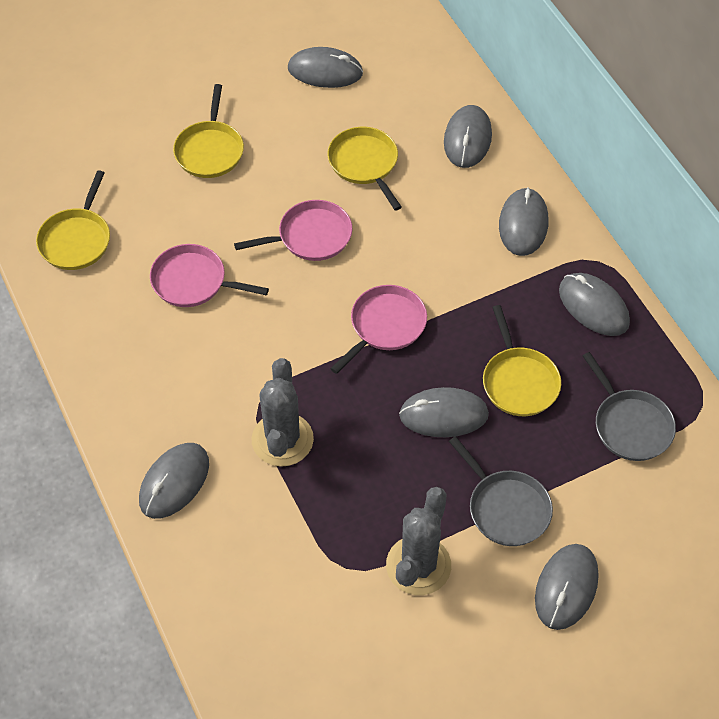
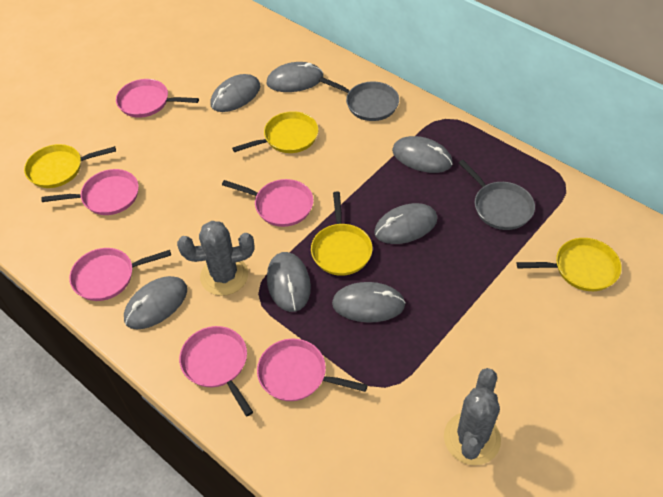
pink pan: 3 -> 6

